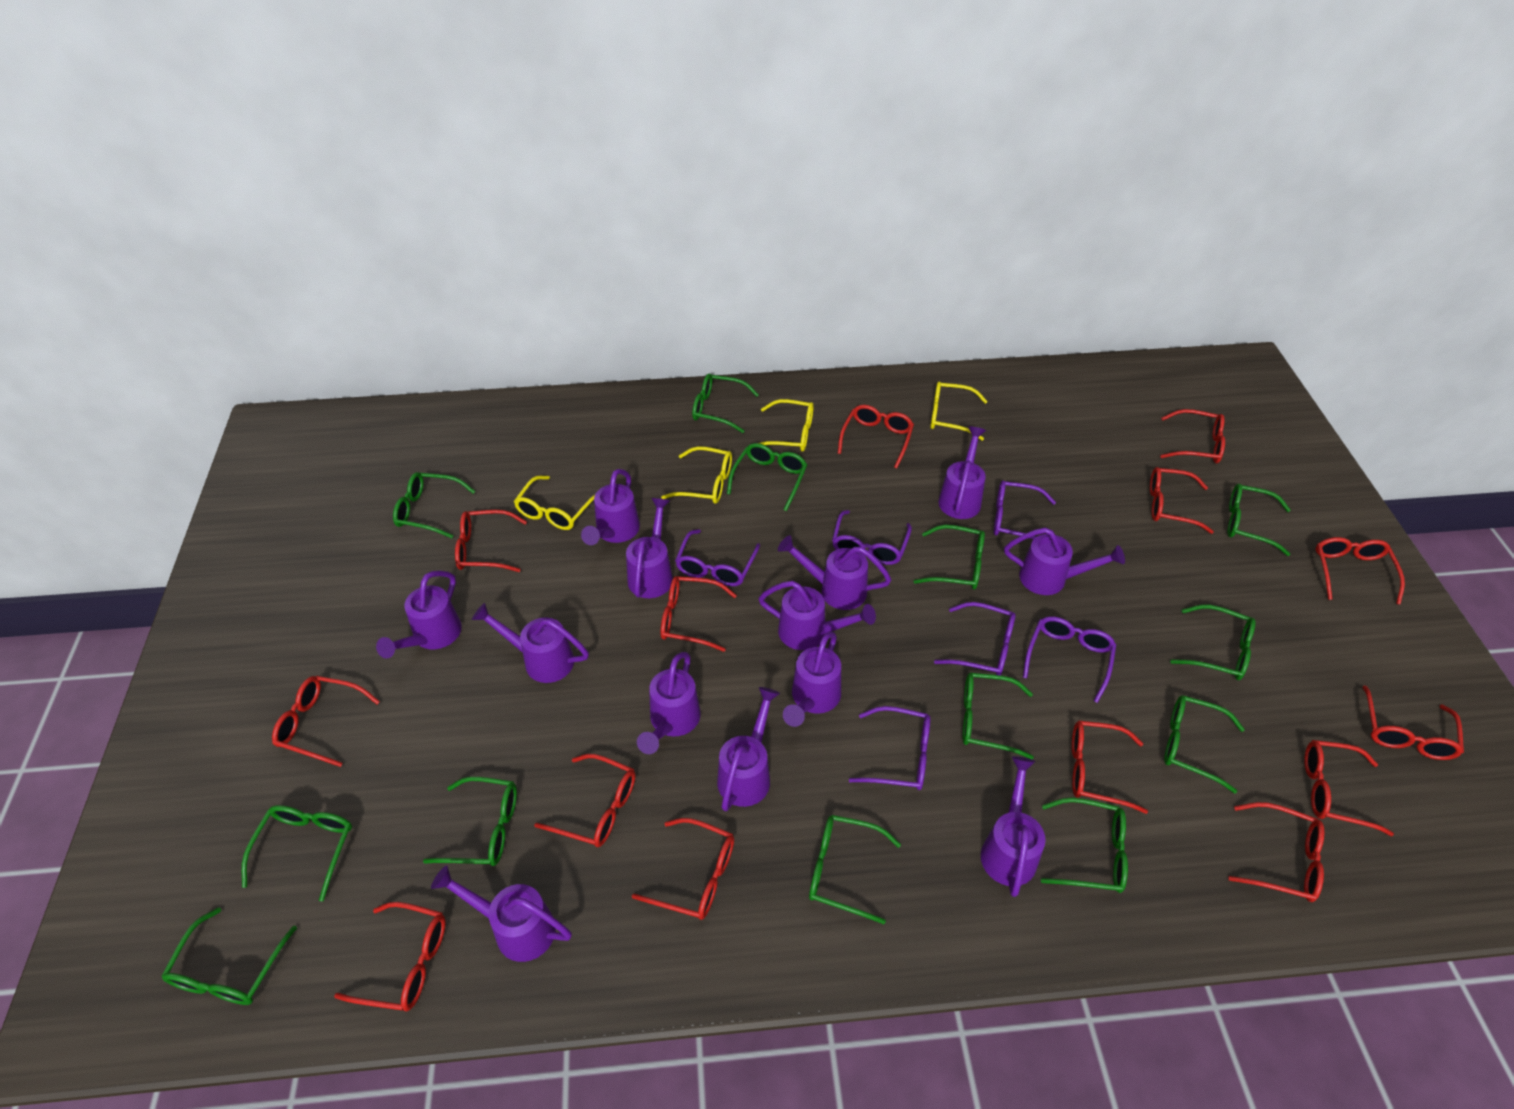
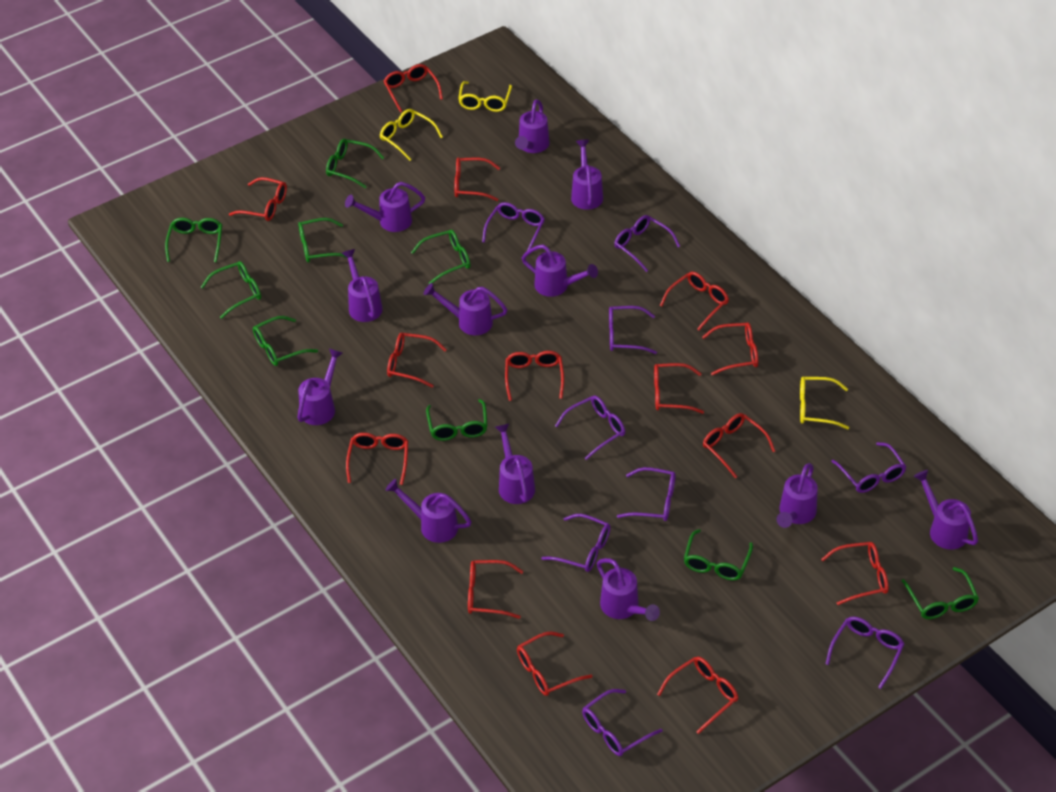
green glasses: 13 -> 9
purple glasses: 6 -> 9
purple watering can: 13 -> 12
yellow glasses: 4 -> 3

